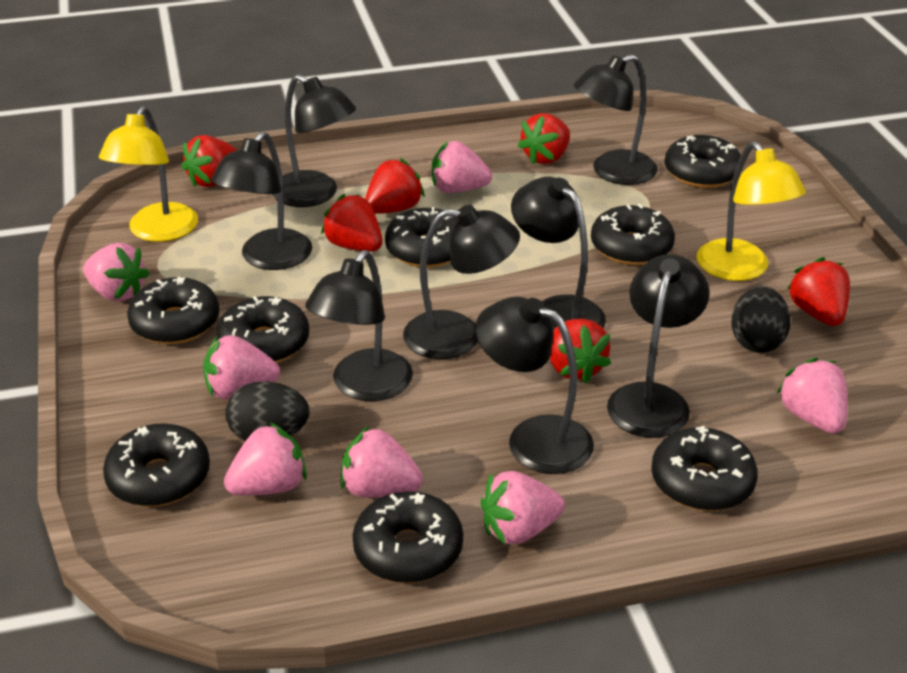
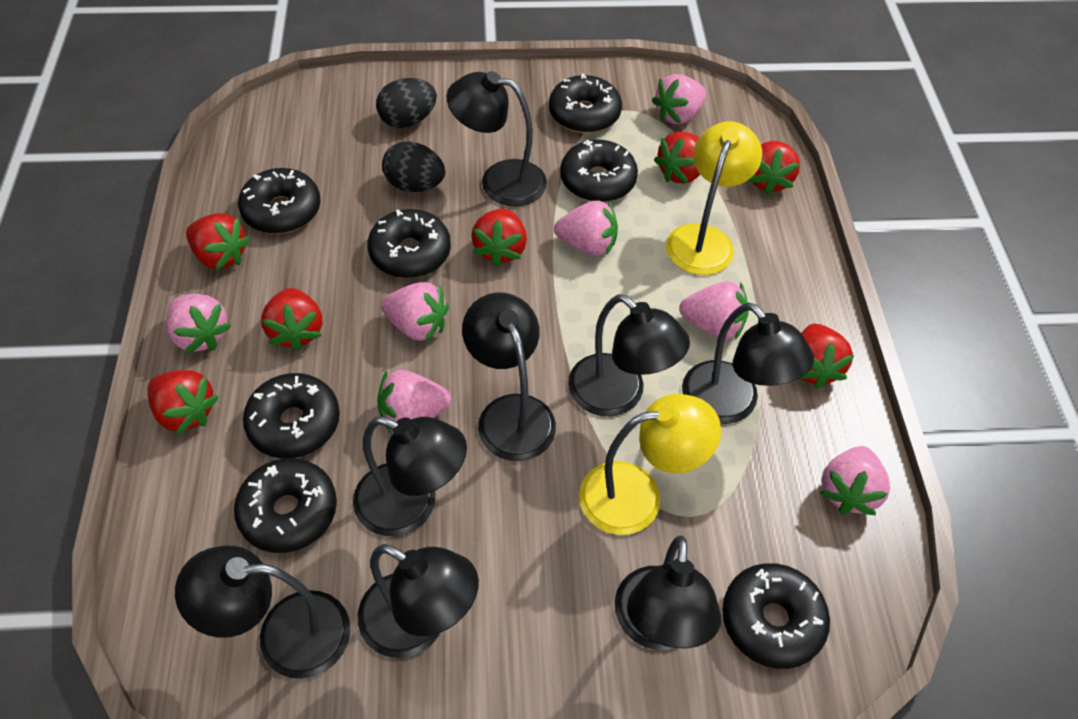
black donut: 8 -> 7
red strawberry: 6 -> 7

